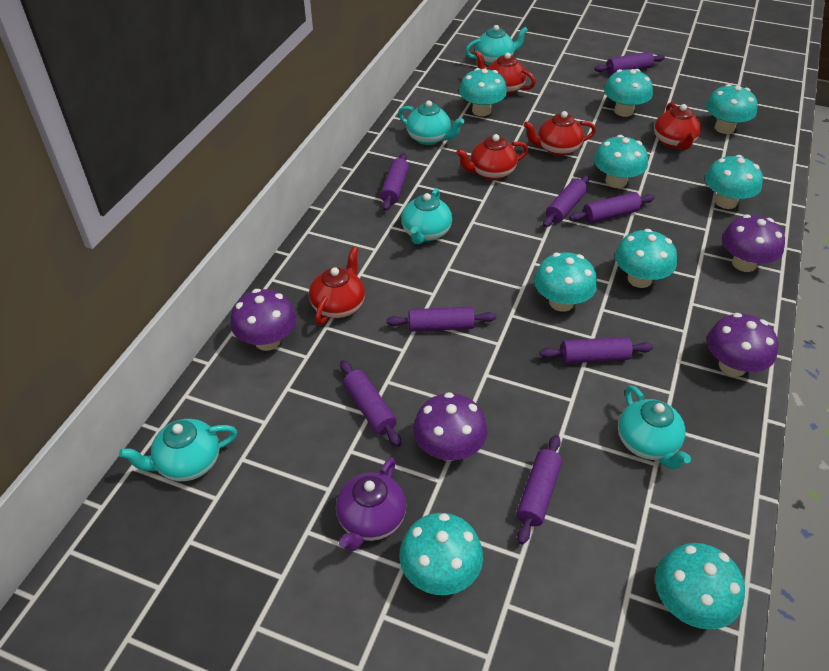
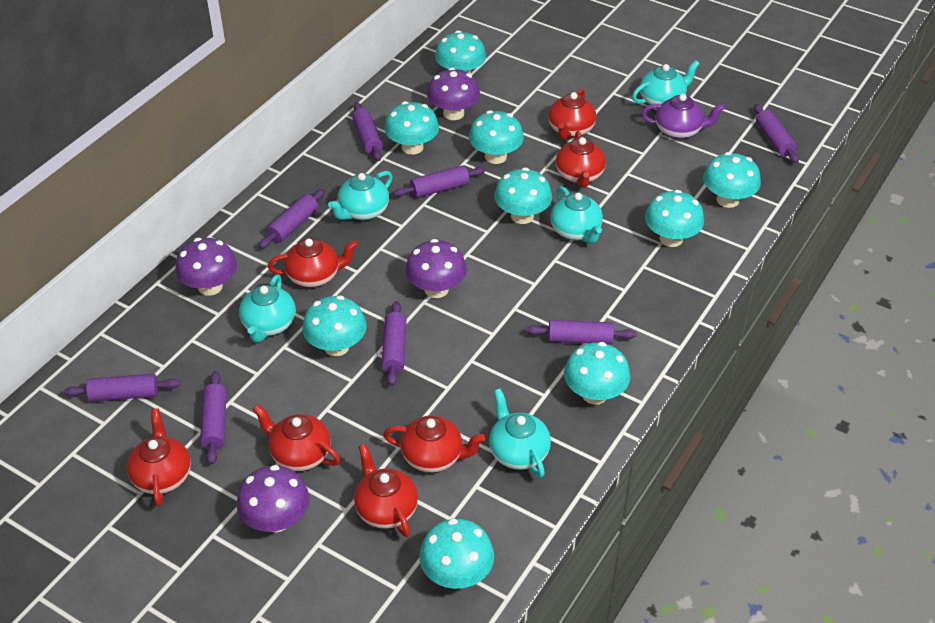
red teapot: 5 -> 7

